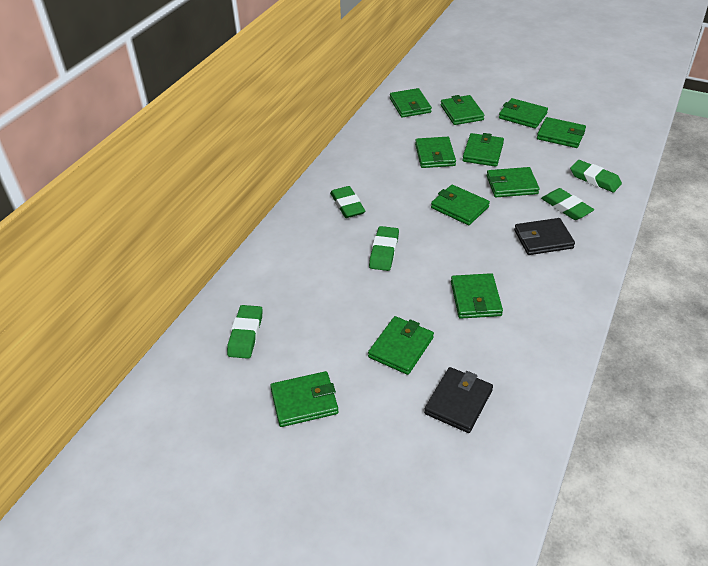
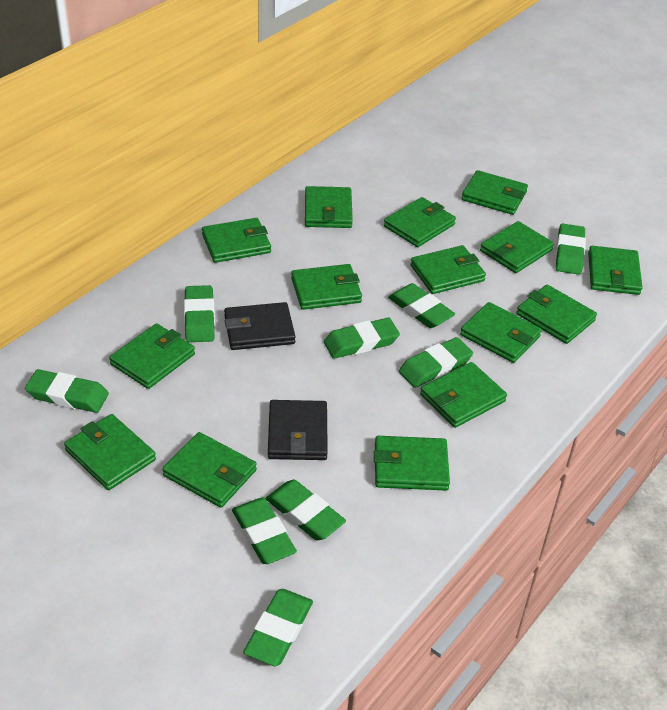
green eraser: 5 -> 9
green wallet: 11 -> 15

